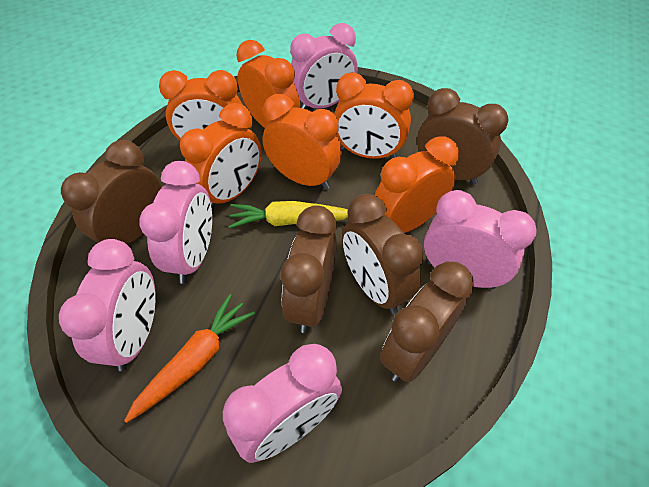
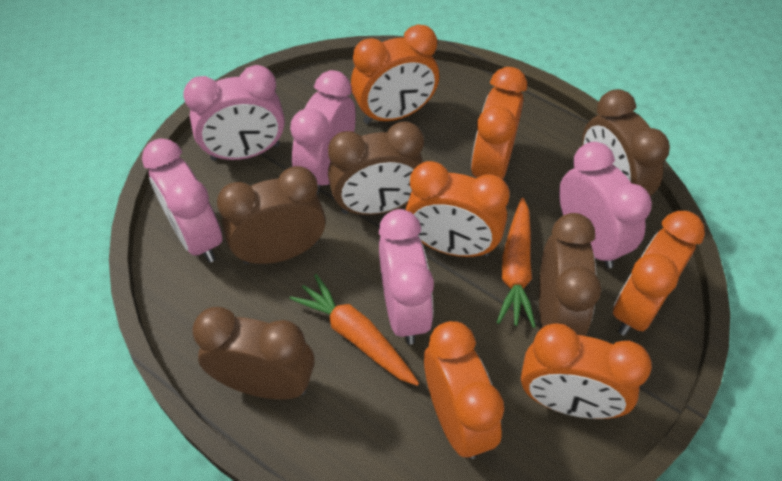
orange carrot: 1 -> 2
yellow carrot: 1 -> 0

